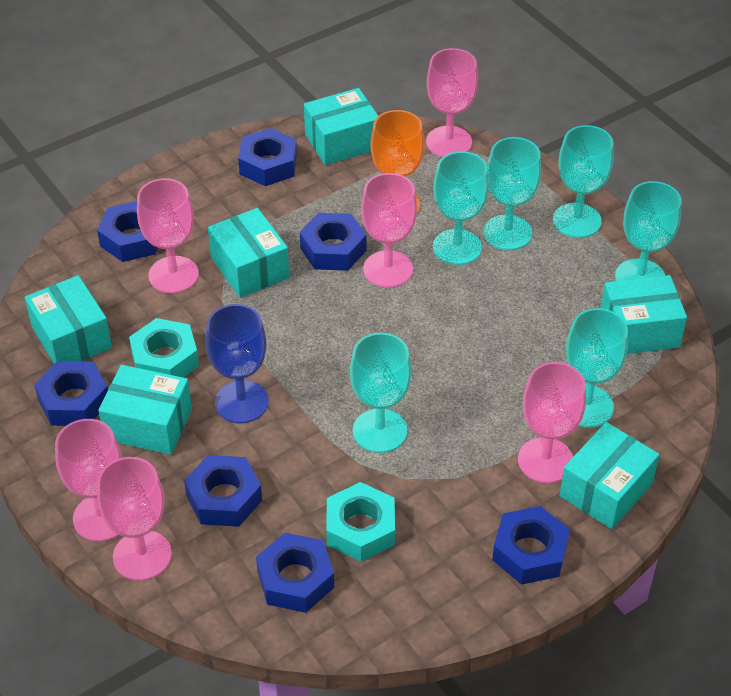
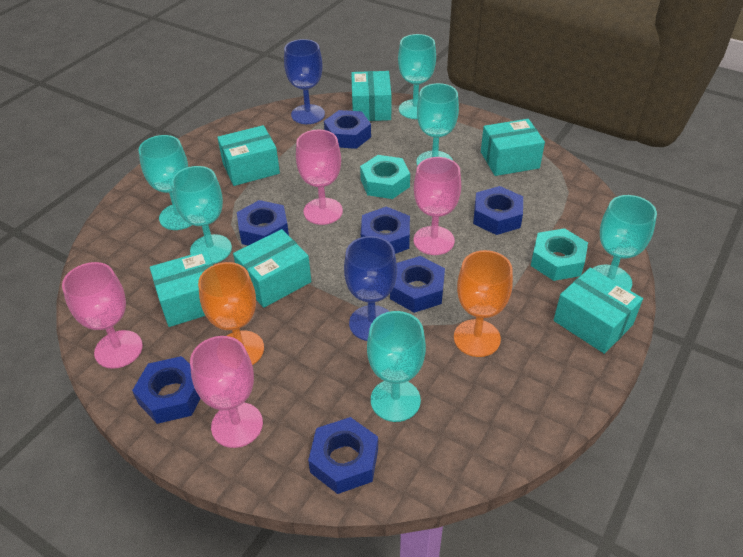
blue goblet: 1 -> 2
orange goblet: 1 -> 2
pink goblet: 6 -> 4

